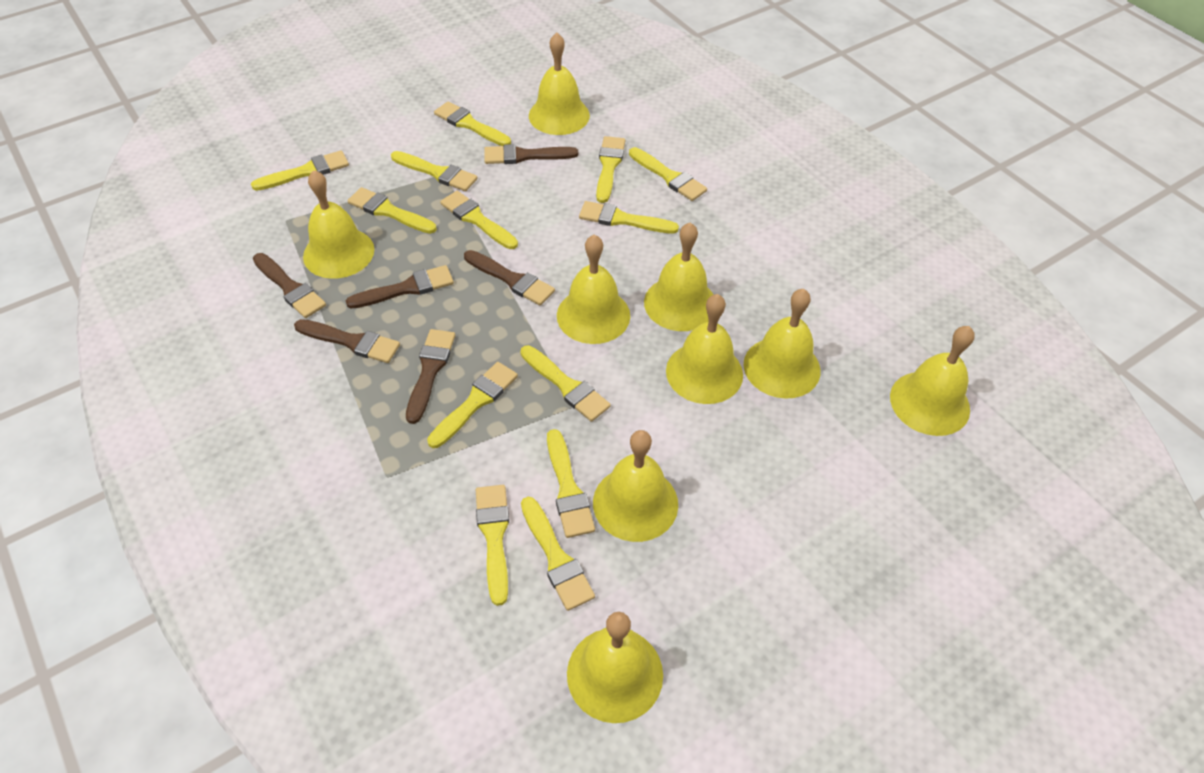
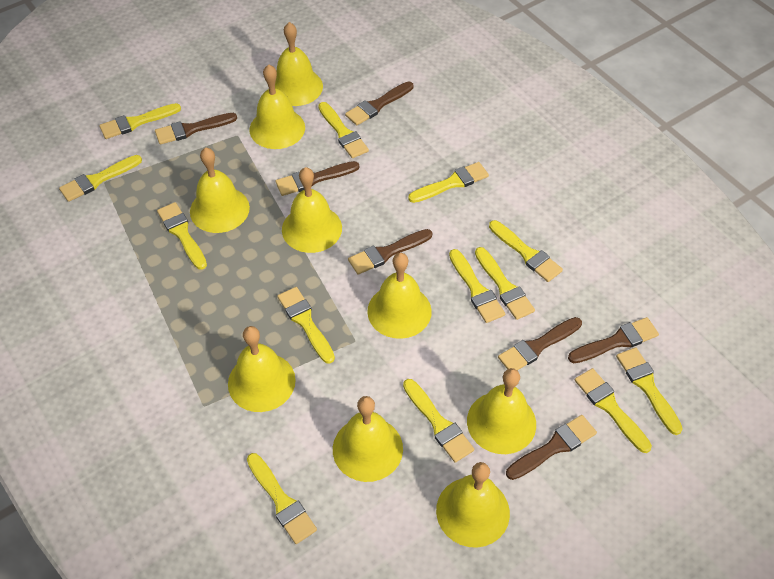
brown brush: 6 -> 7

